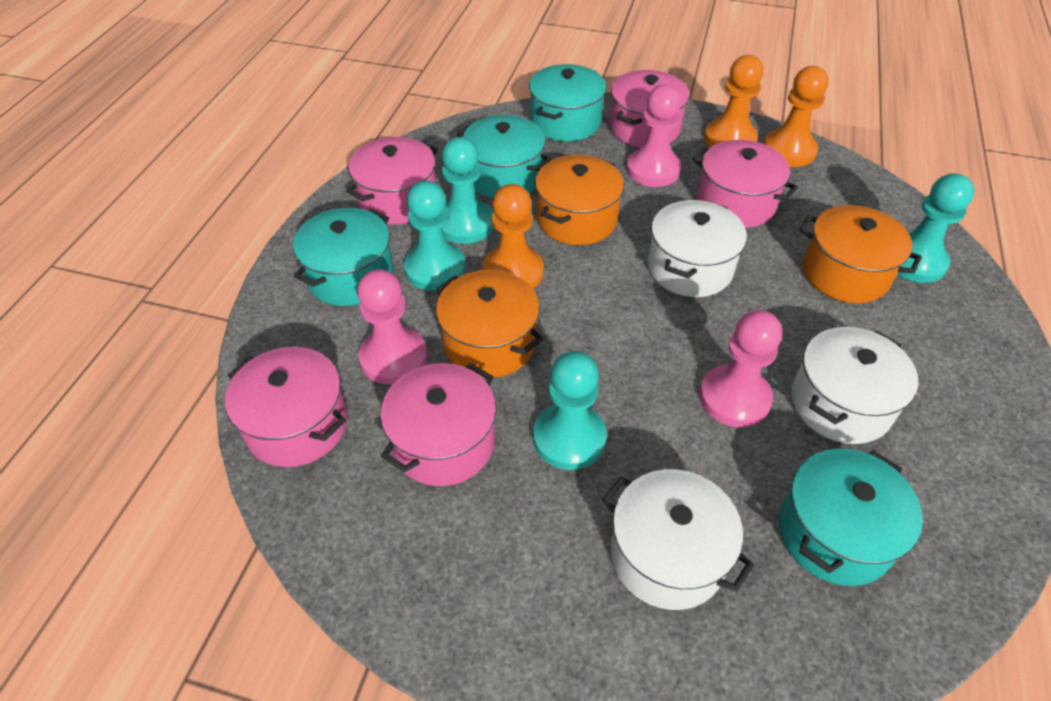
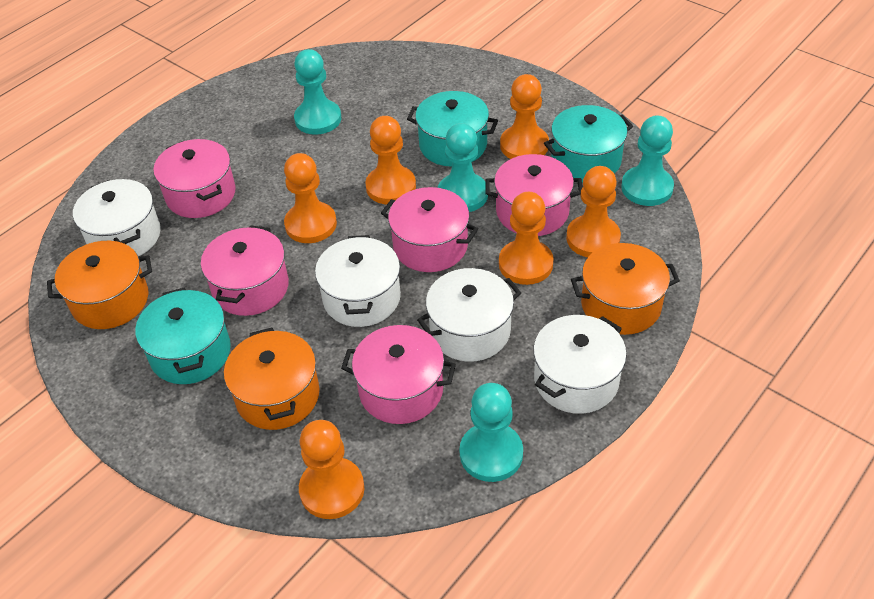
orange pawn: 3 -> 6
pink pawn: 3 -> 0
turquoise pot: 4 -> 3
white pot: 3 -> 4

